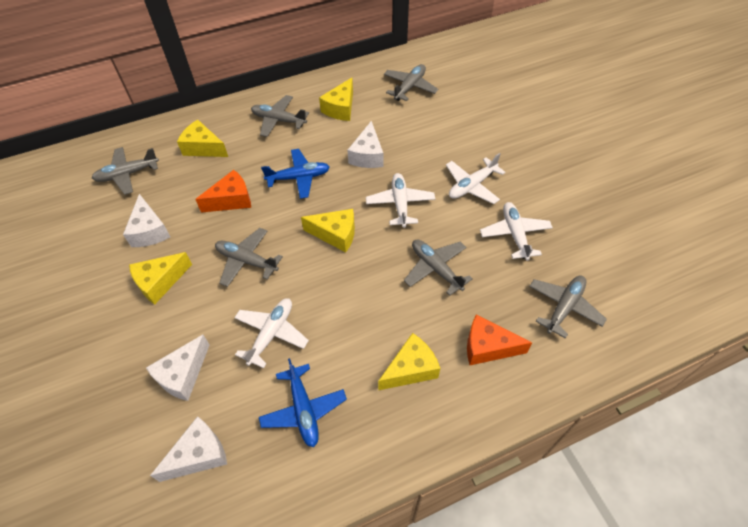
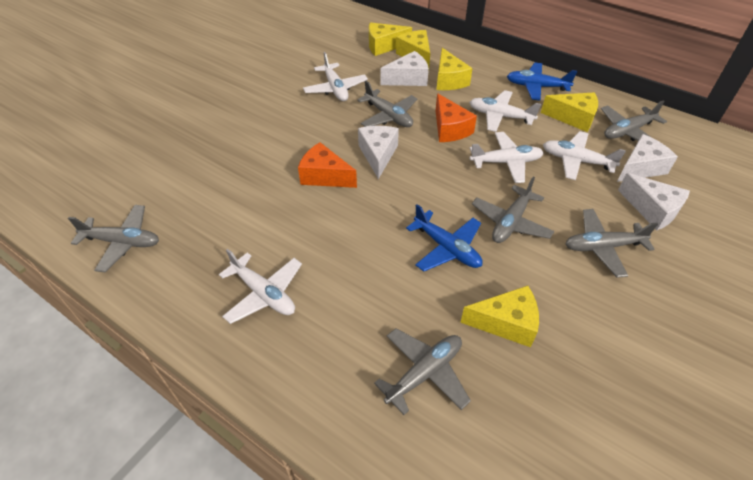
white plane: 4 -> 5

